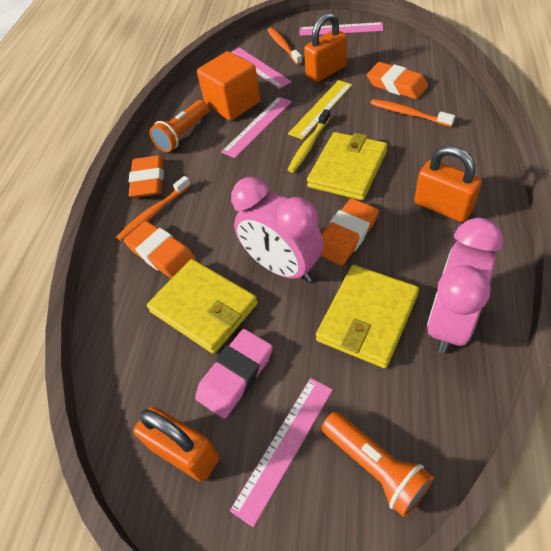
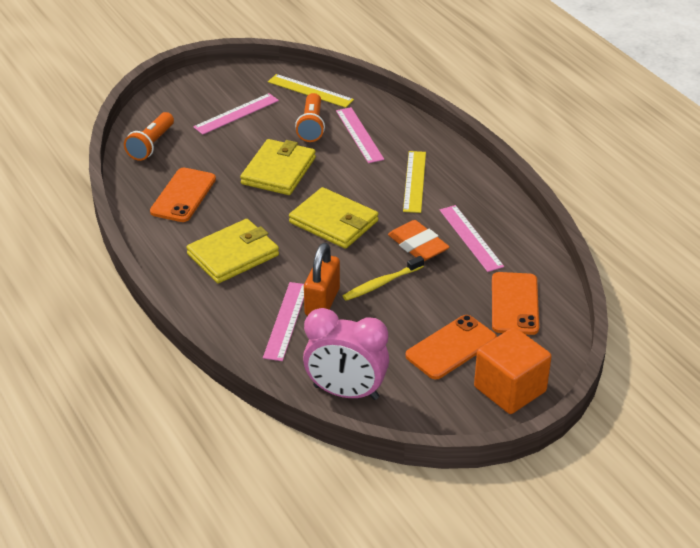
orange eraser: 4 -> 1
orange padlock: 3 -> 1
orange phone: 0 -> 3
orange toothbrush: 3 -> 0
pink clock: 2 -> 1
pink eraser: 1 -> 0
yellow ruler: 1 -> 2

